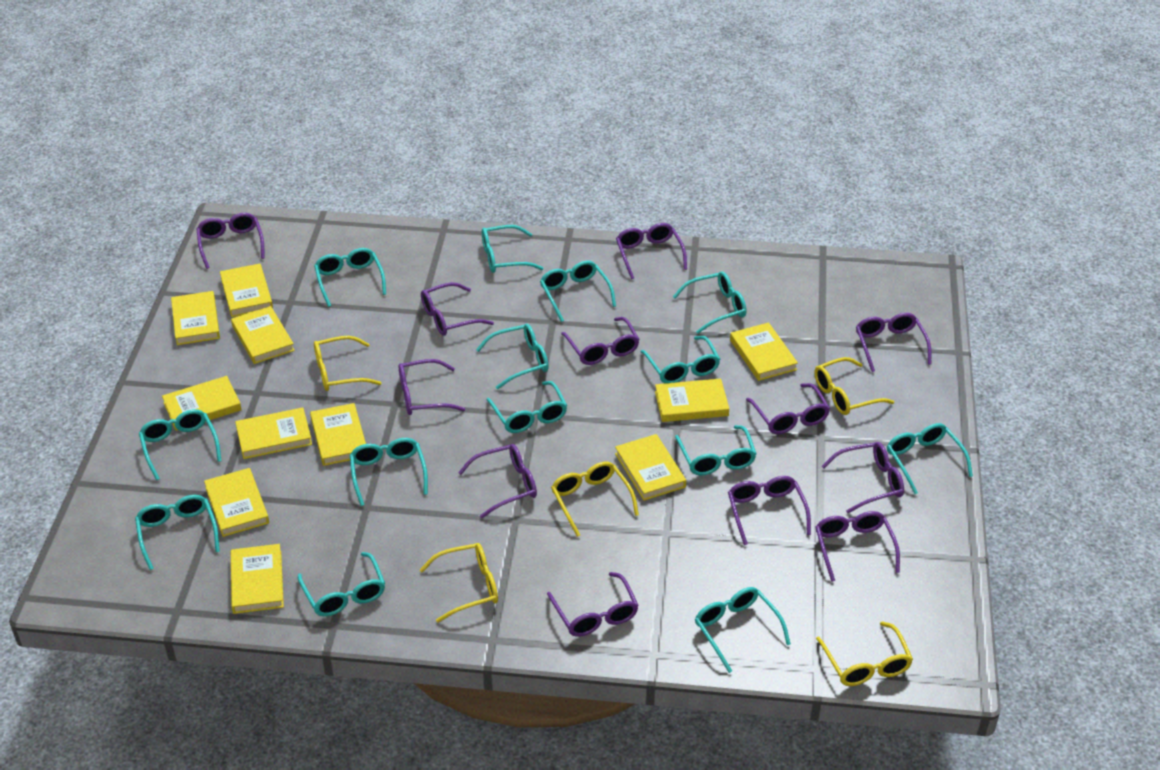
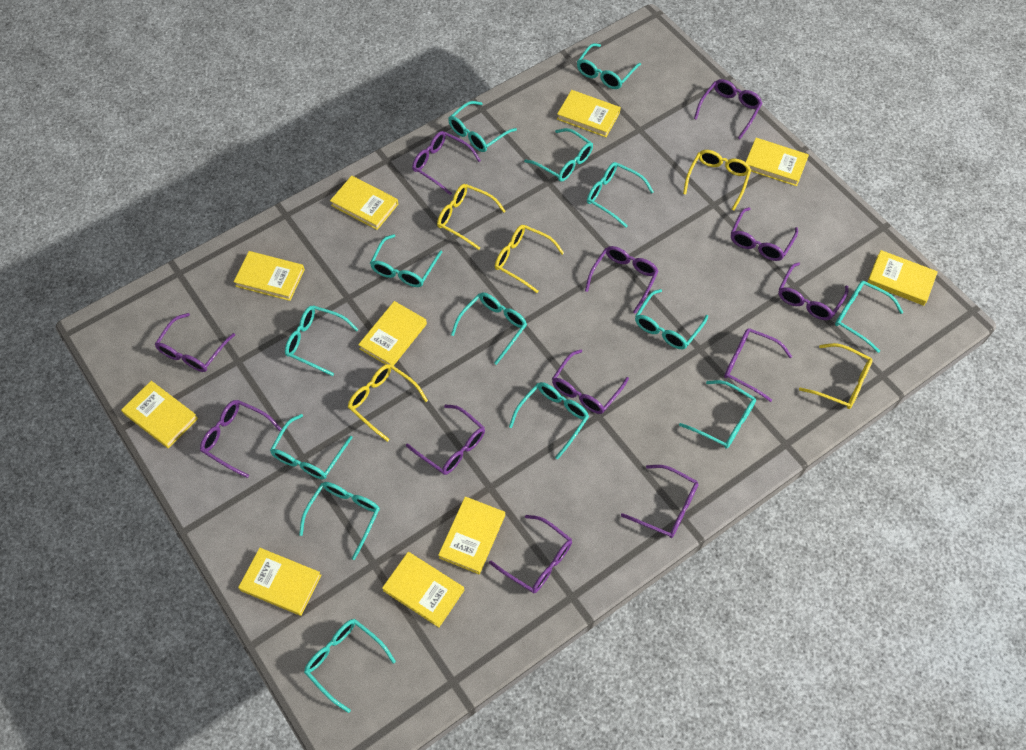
yellow book: 11 -> 10

